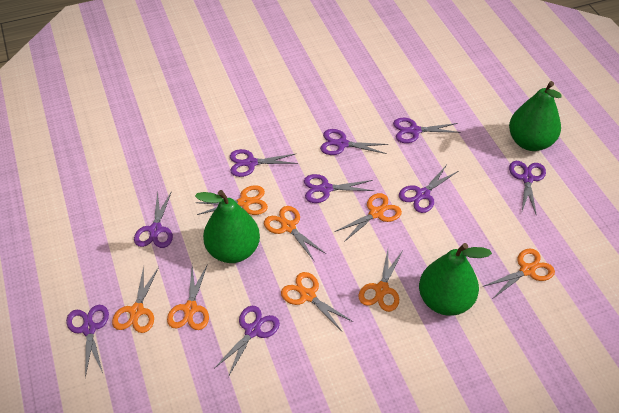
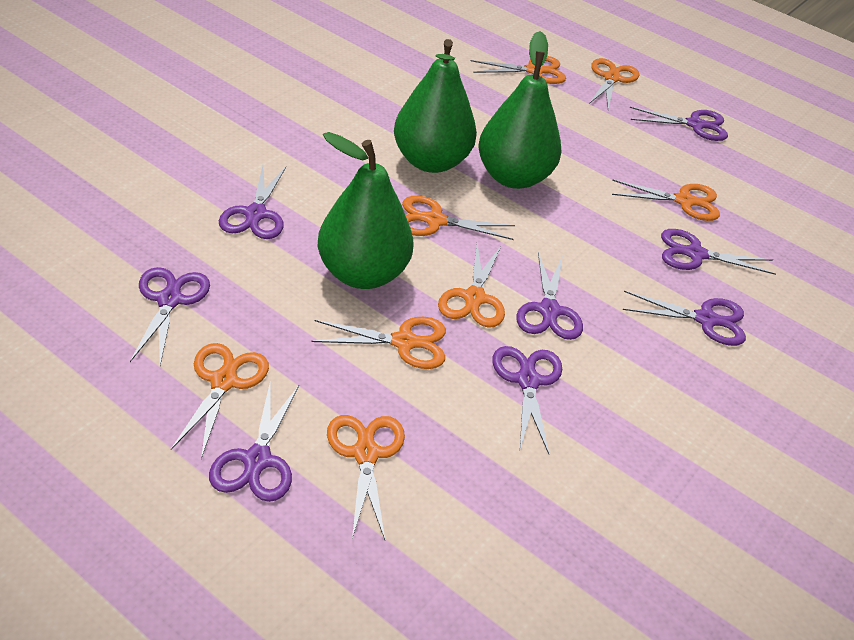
purple scissors: 9 -> 8

